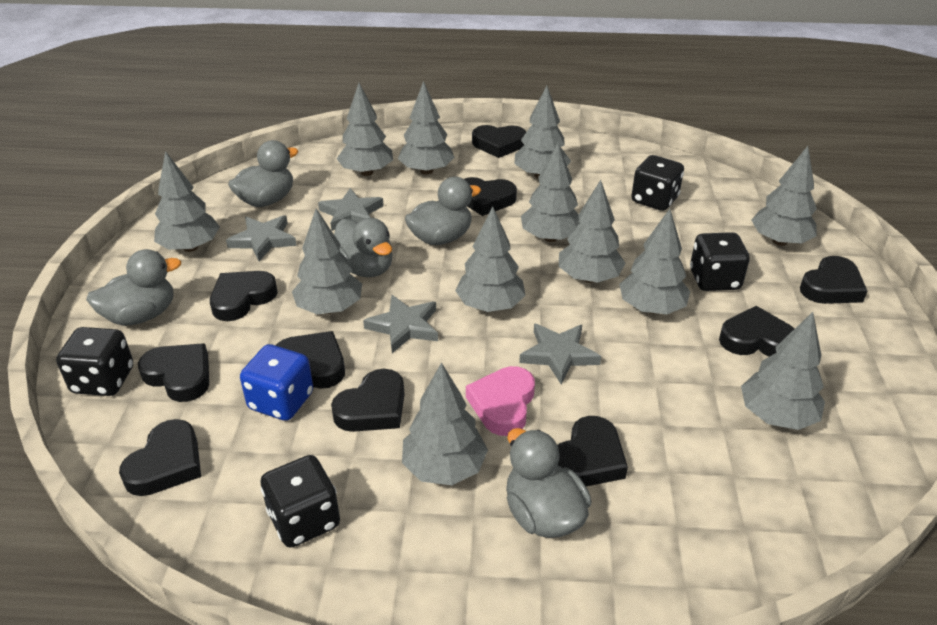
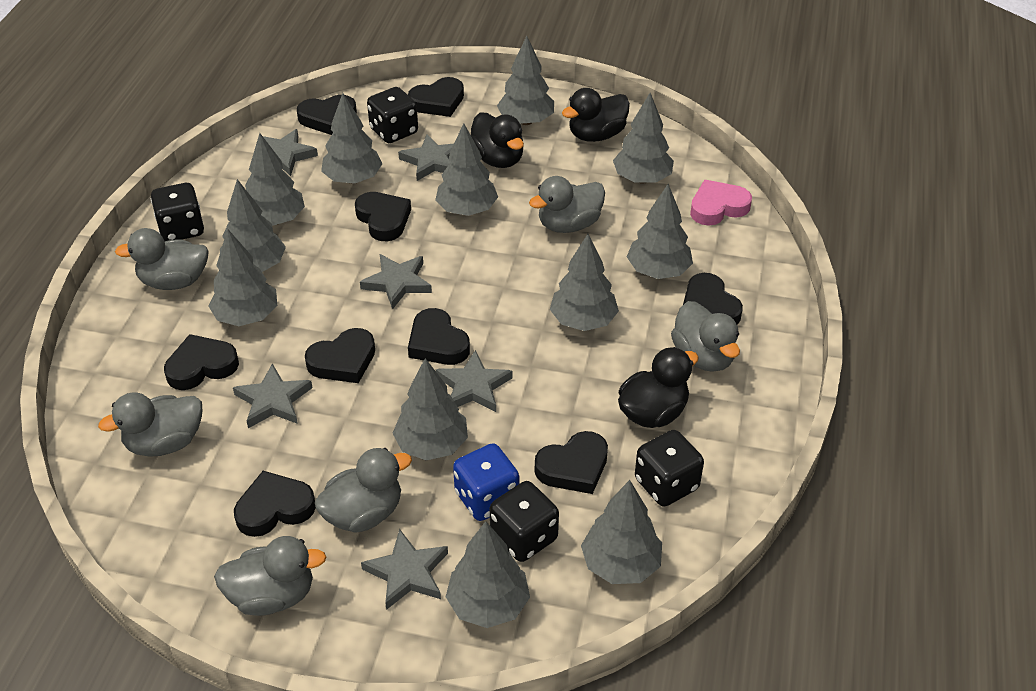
black duck: 0 -> 3
black heart: 10 -> 9
grey duck: 5 -> 6
grey star: 4 -> 6

